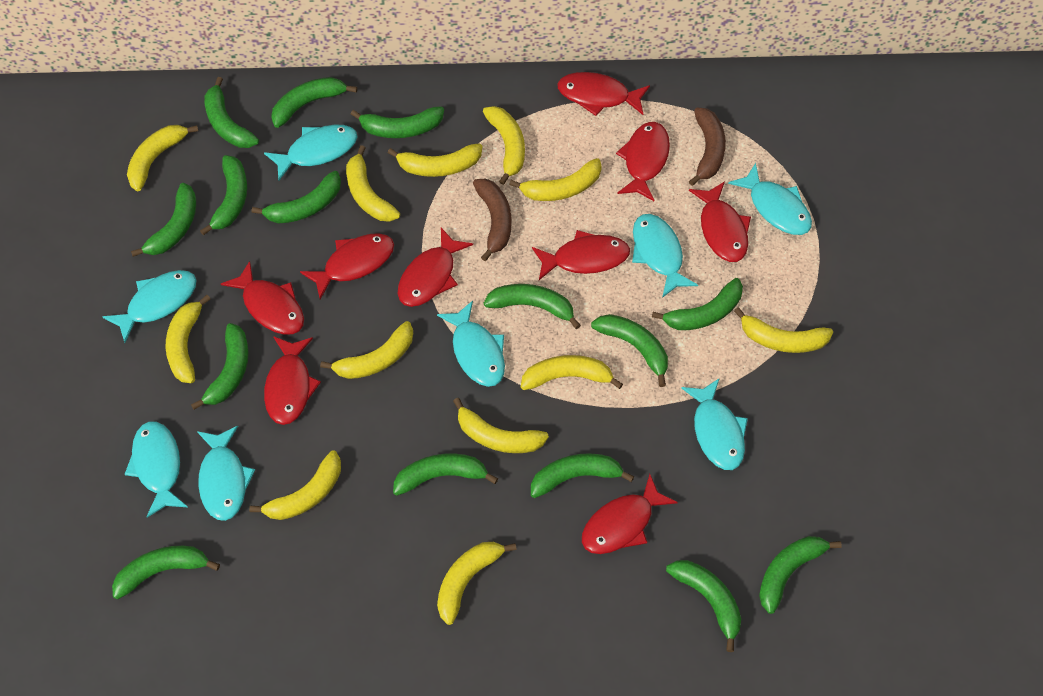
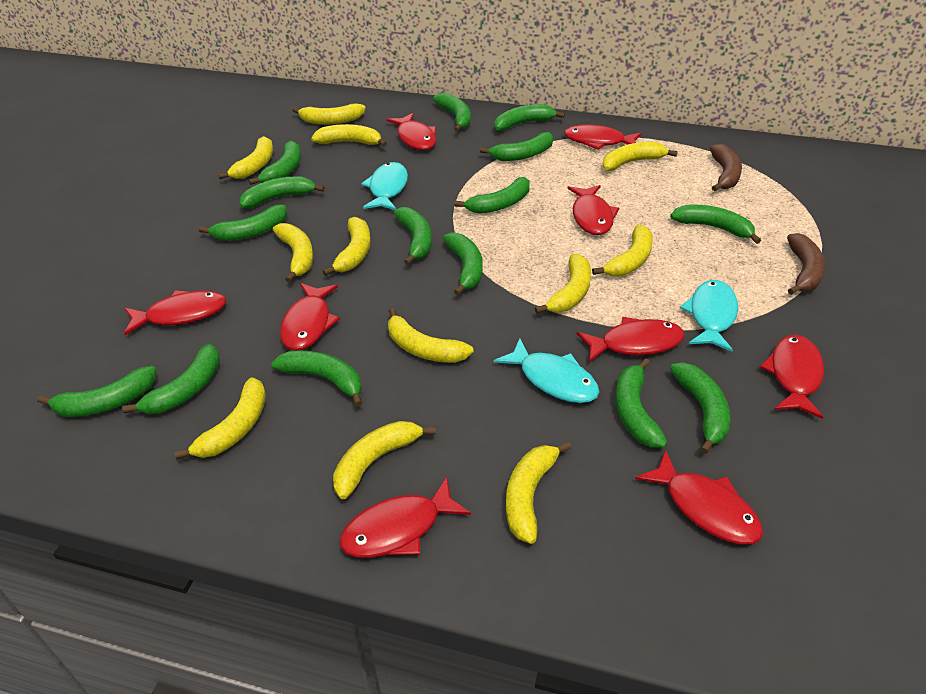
turquoise fish: 8 -> 3

